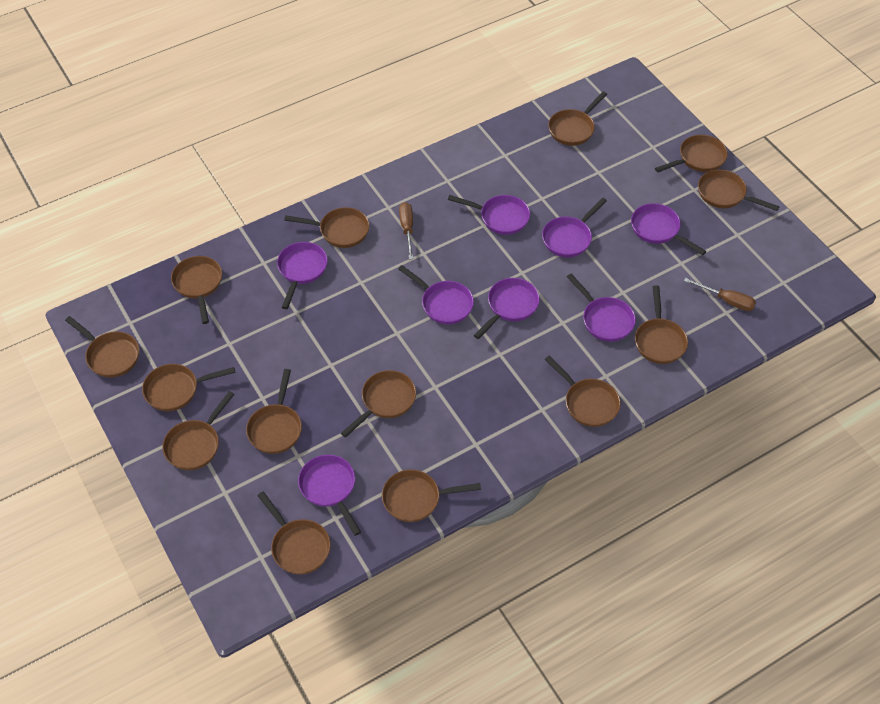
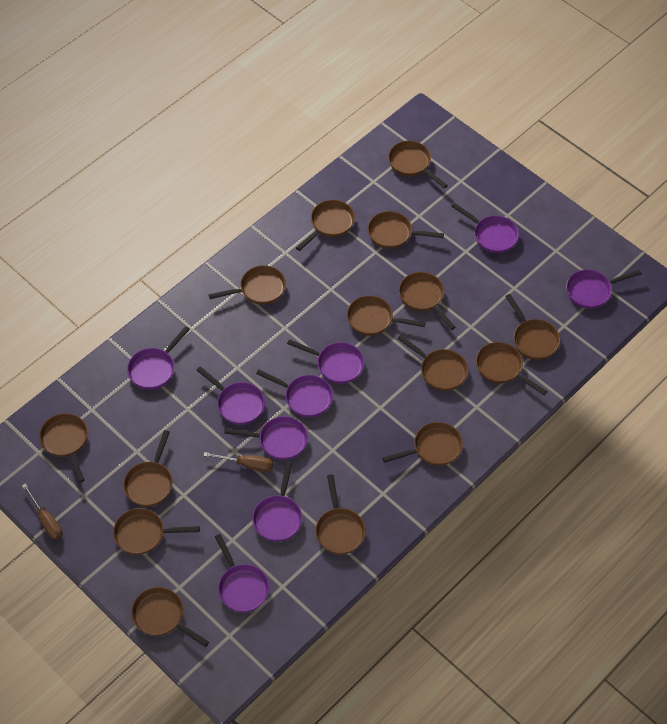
brown pan: 14 -> 15
purple pan: 8 -> 9

